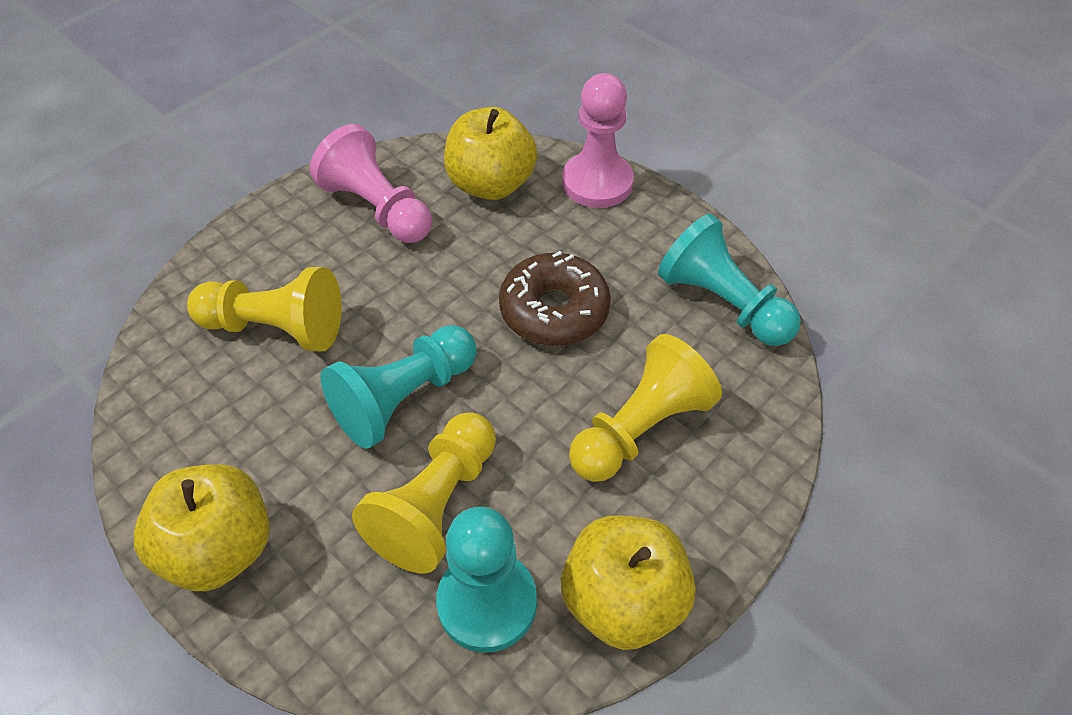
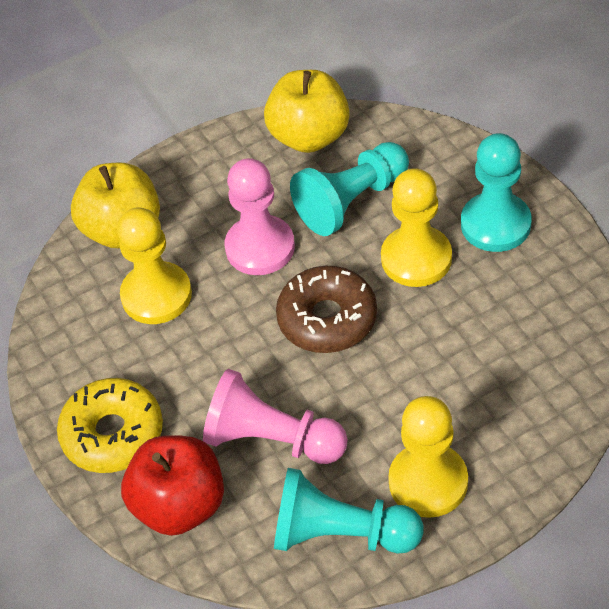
red apple: 0 -> 1
yellow apple: 3 -> 2
yellow donut: 0 -> 1

